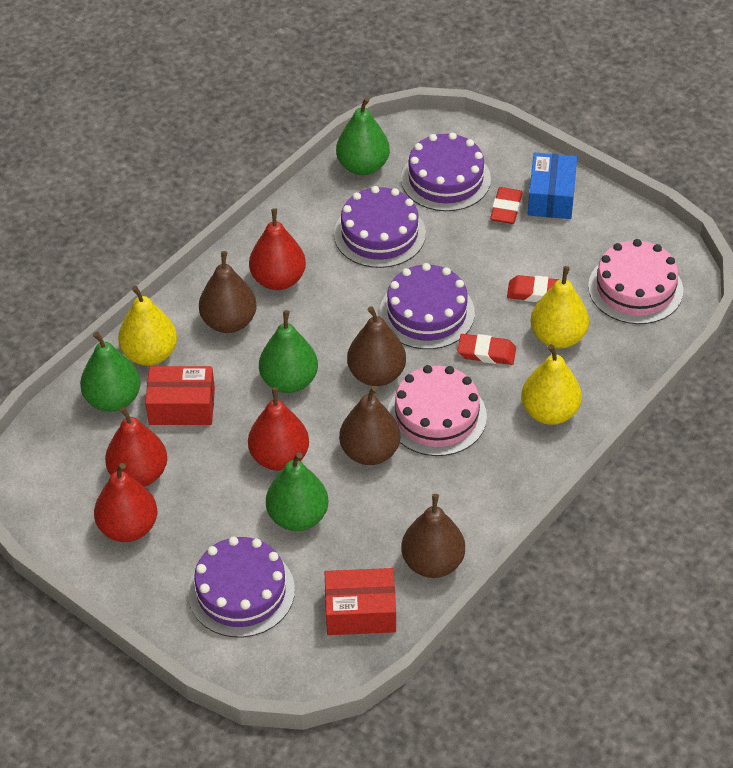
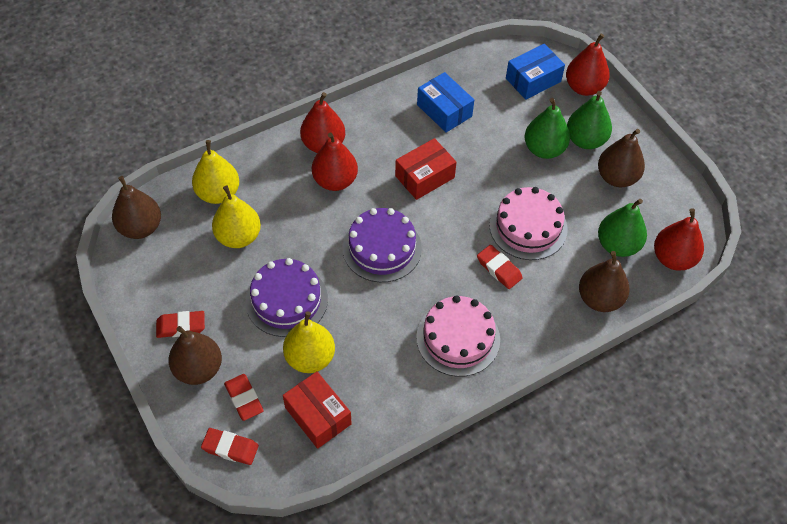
blue box: 1 -> 2
green pear: 4 -> 3
purple cake: 4 -> 2
red eraser: 3 -> 4

